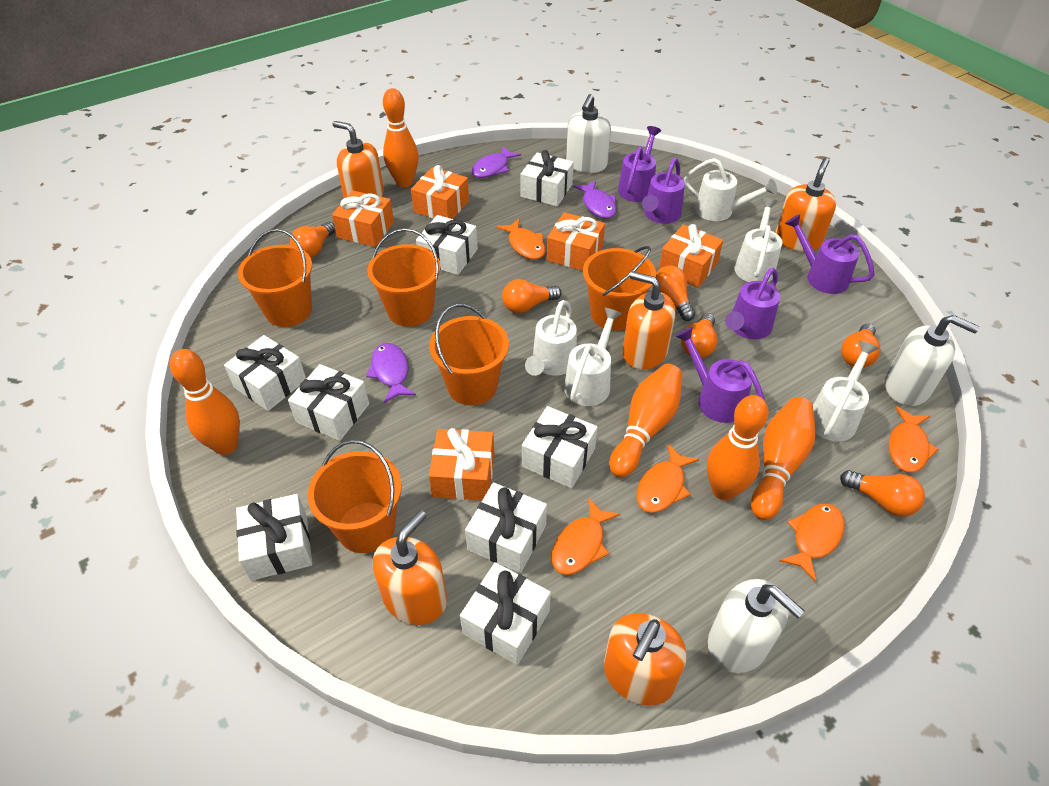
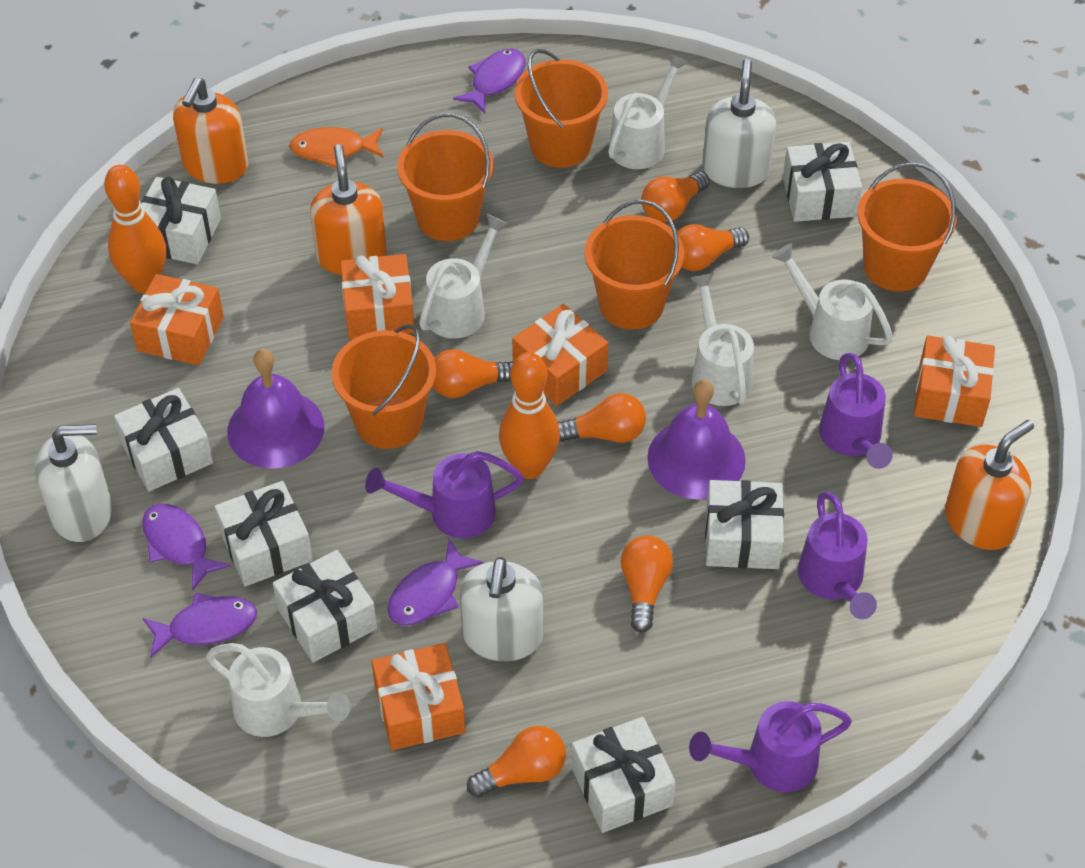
orange bowling pin: 5 -> 2
orange fish: 5 -> 1
orange soap dispenser: 5 -> 3
purple bell: 0 -> 2
purple fish: 3 -> 4
purple watering can: 5 -> 4
white gift: 8 -> 7

